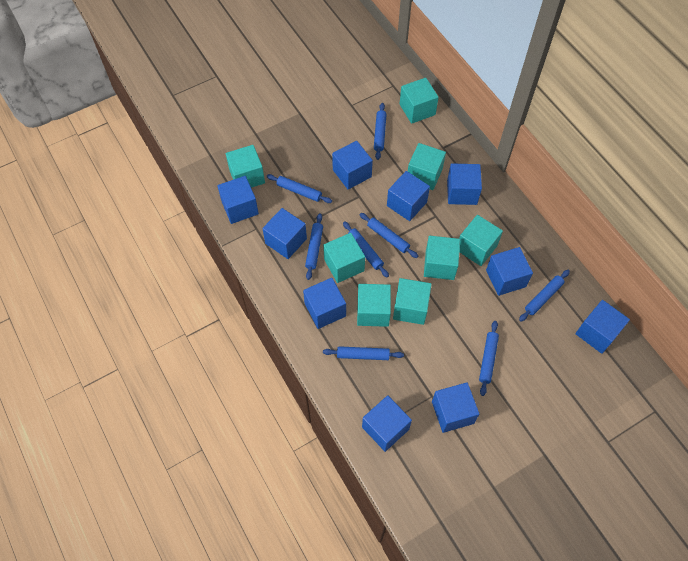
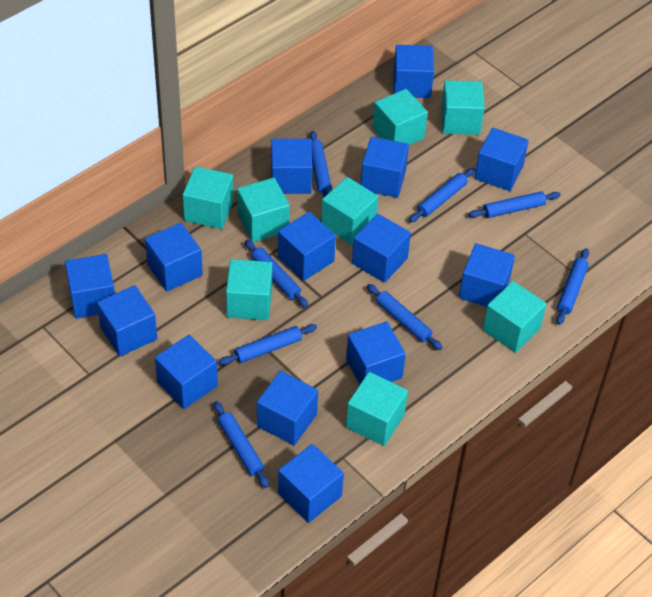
blue cube: 10 -> 14

